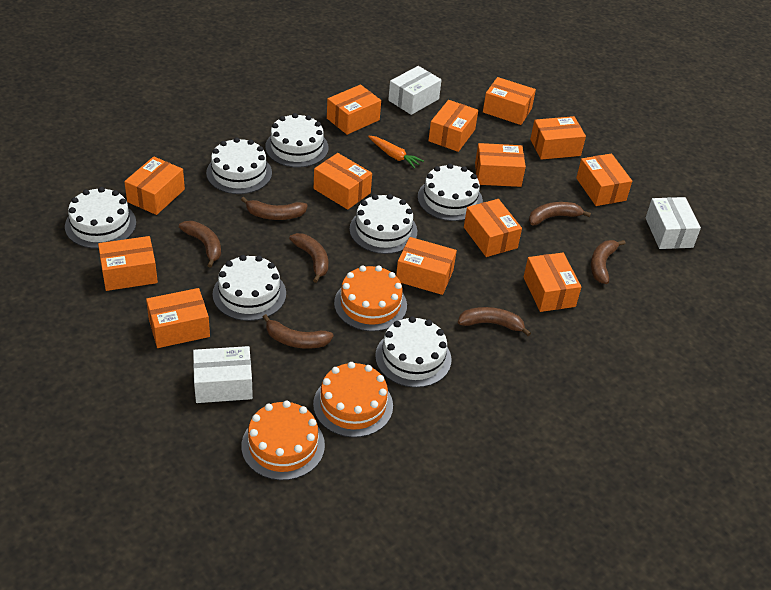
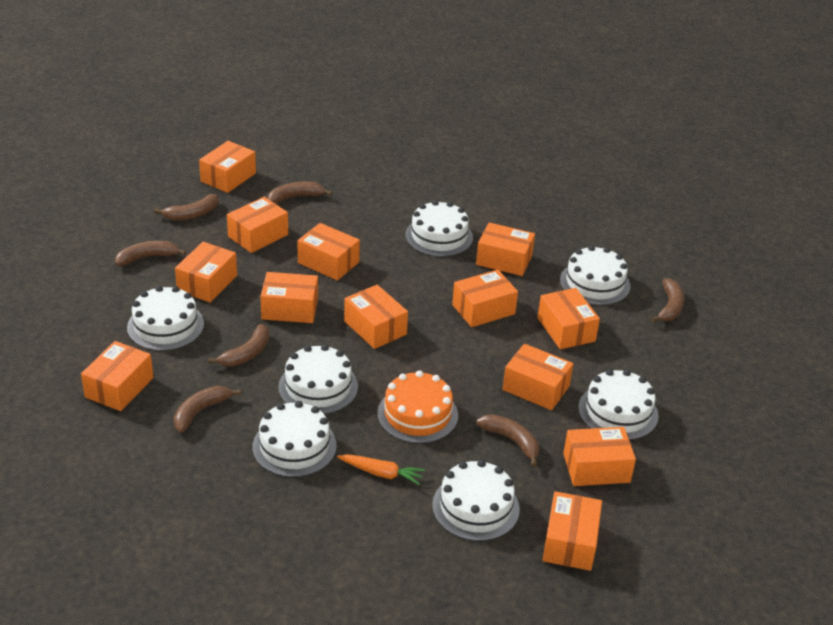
orange cake: 3 -> 1
white box: 3 -> 0

